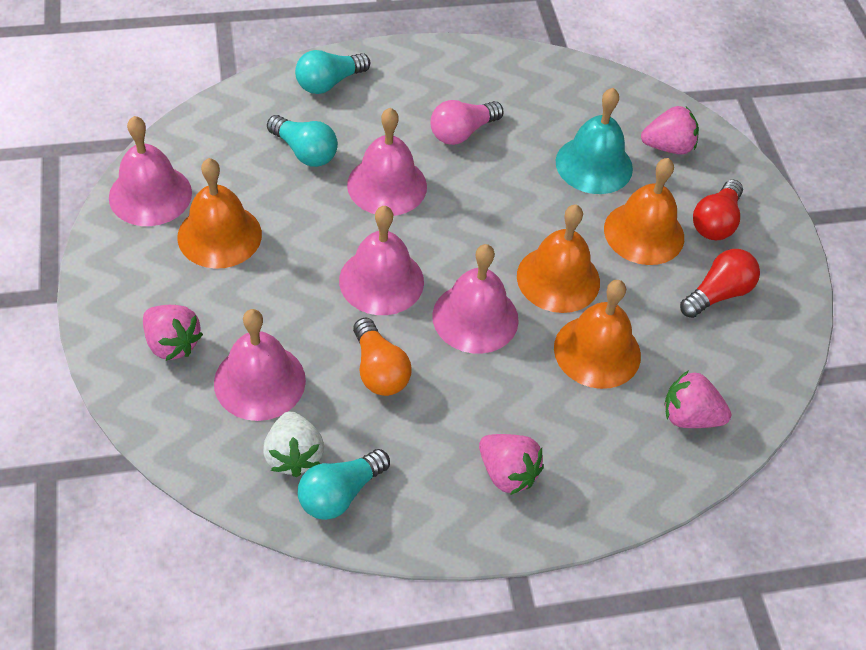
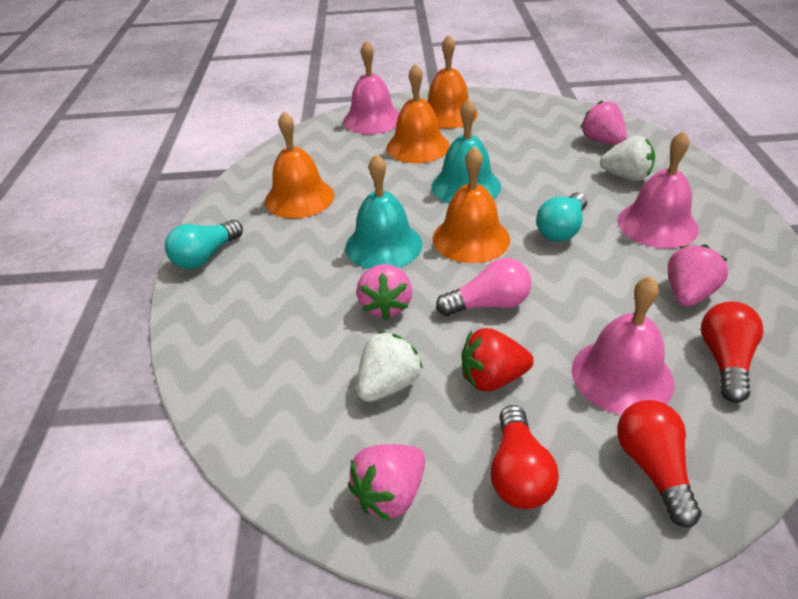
orange light bulb: 1 -> 0
pink bell: 5 -> 3
red light bulb: 2 -> 3
red strawberry: 0 -> 1
turquoise bell: 1 -> 2
turquoise light bulb: 3 -> 2
white strawberry: 1 -> 2

